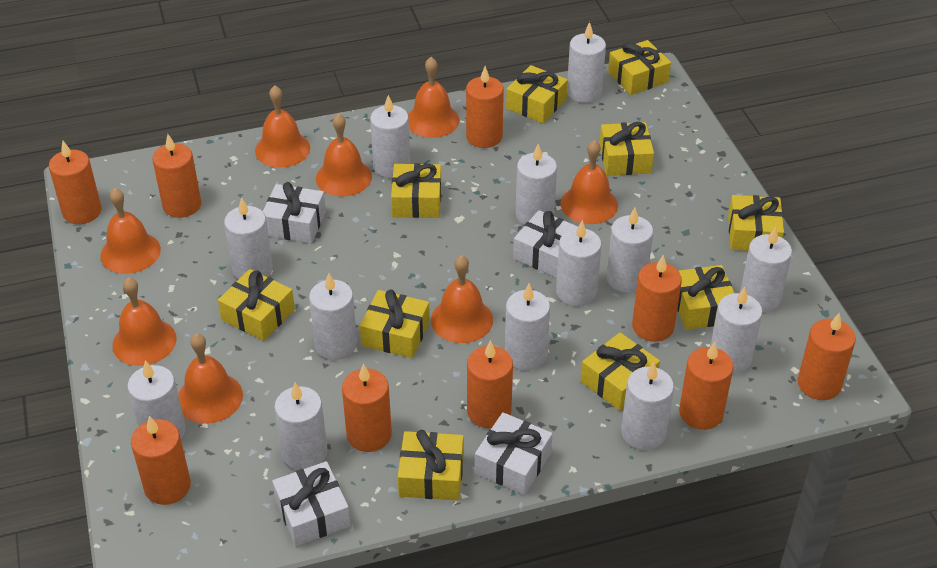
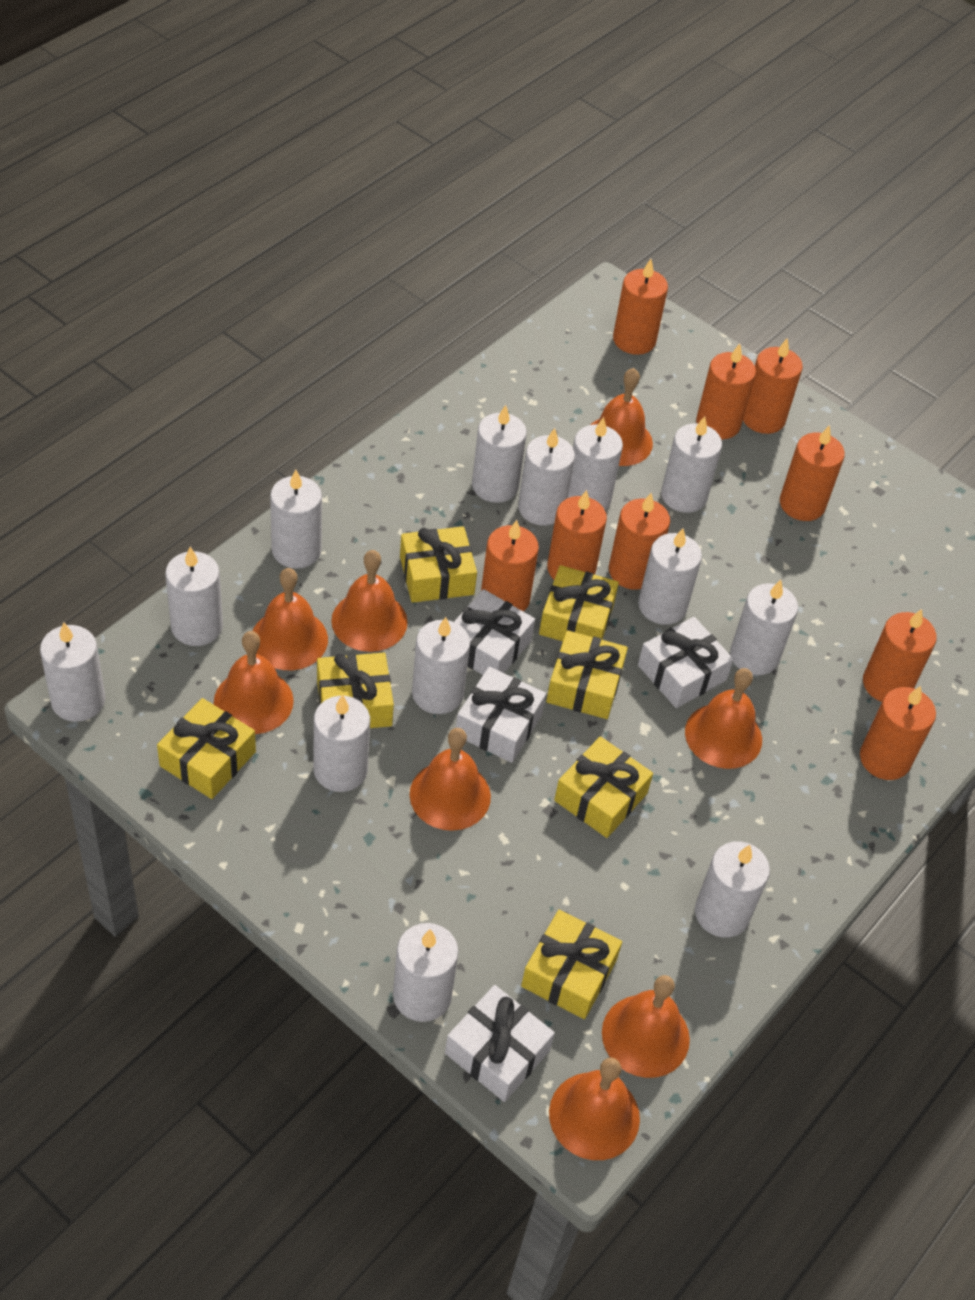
yellow gift: 10 -> 7

